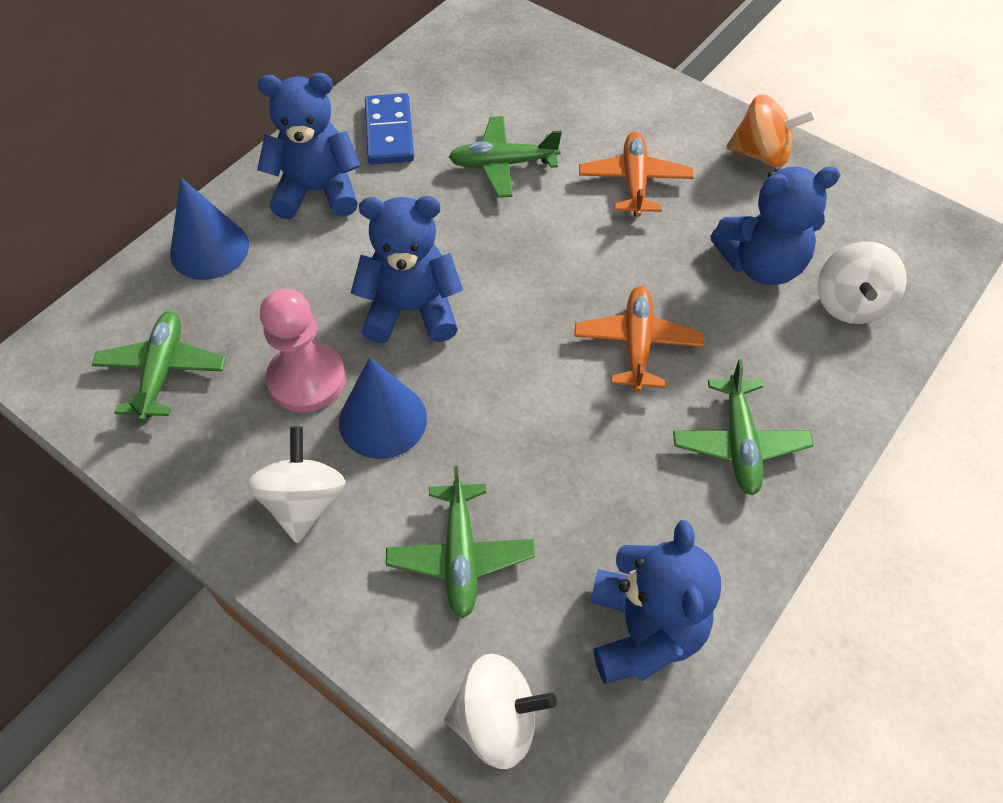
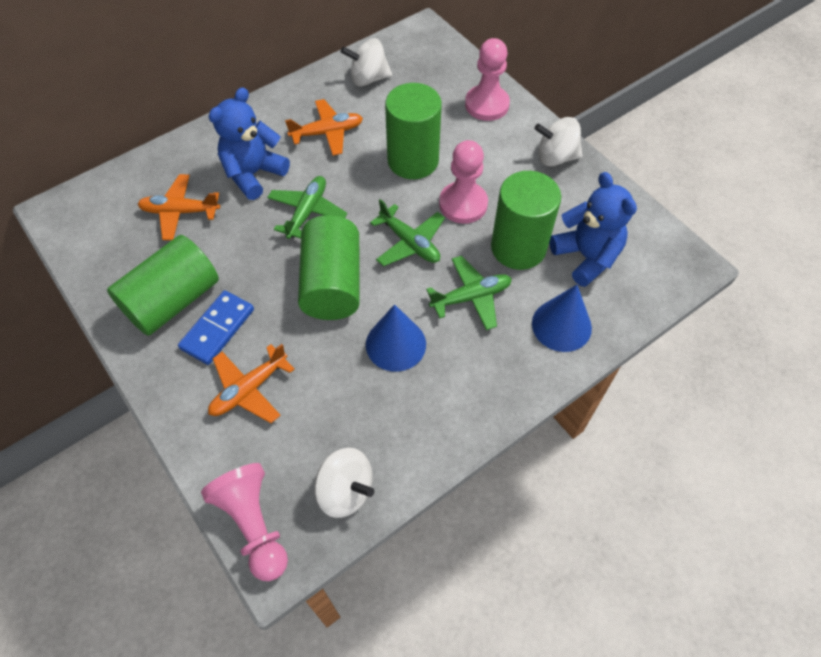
blue teddy bear: 4 -> 2
green cylinder: 0 -> 4
green plane: 4 -> 3
orange plane: 2 -> 3
orange spinning top: 1 -> 0
pink pawn: 1 -> 3

